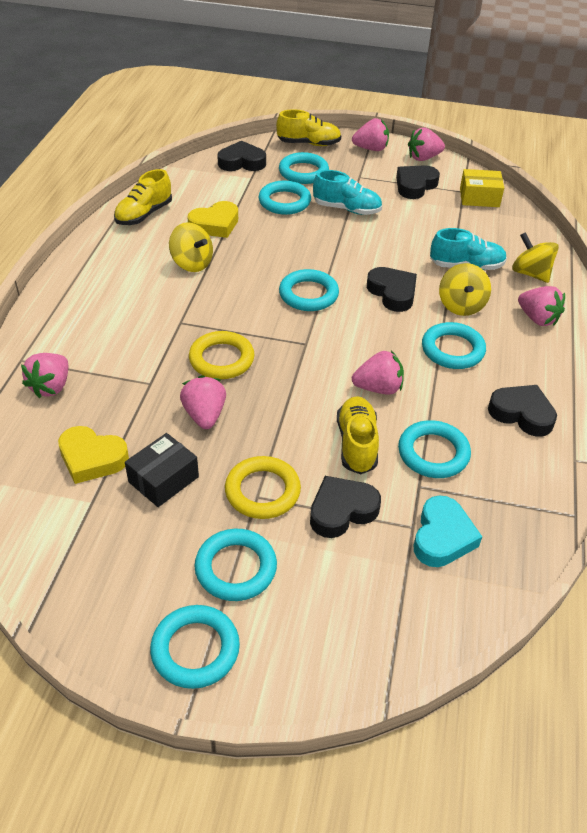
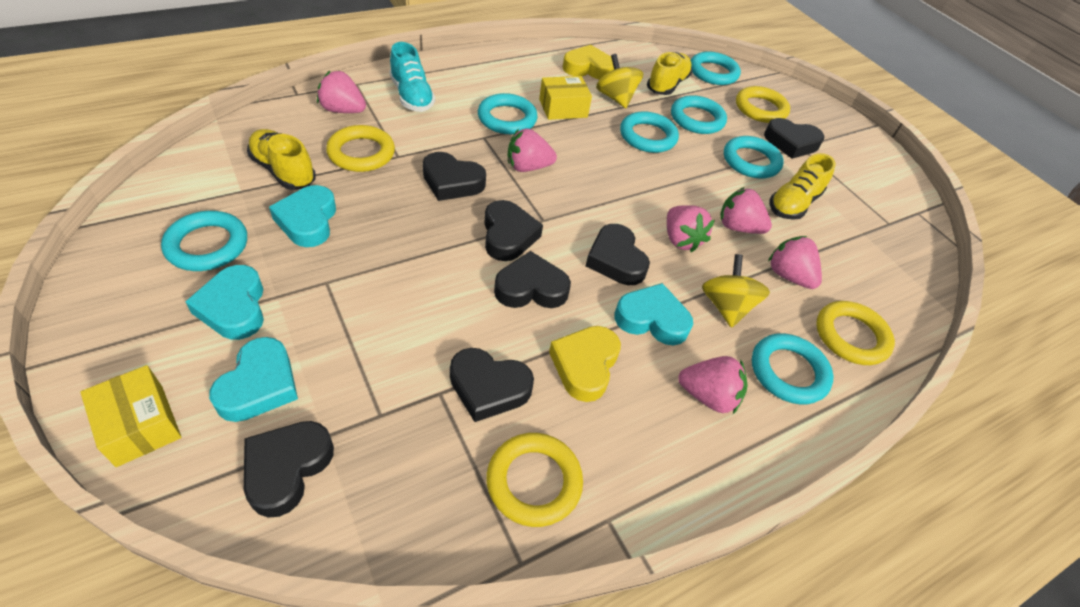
black box: 1 -> 0
black heart: 5 -> 7
turquoise heart: 1 -> 4
turquoise shoe: 2 -> 1
yellow box: 1 -> 2
yellow ring: 2 -> 4
yellow spinning top: 3 -> 2

